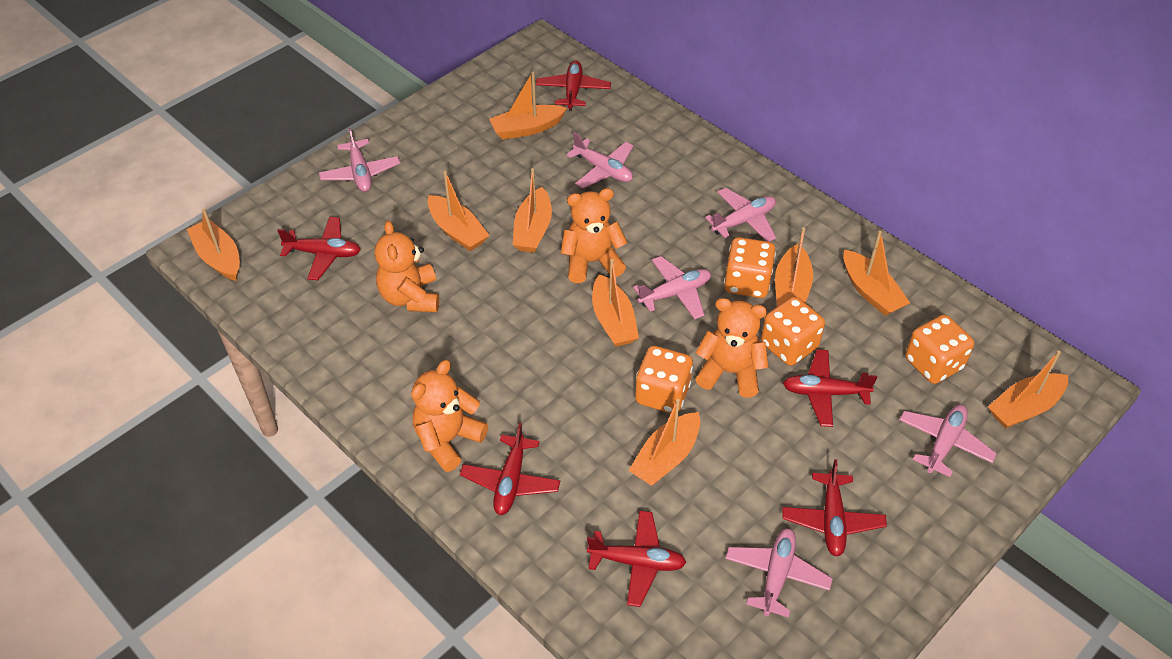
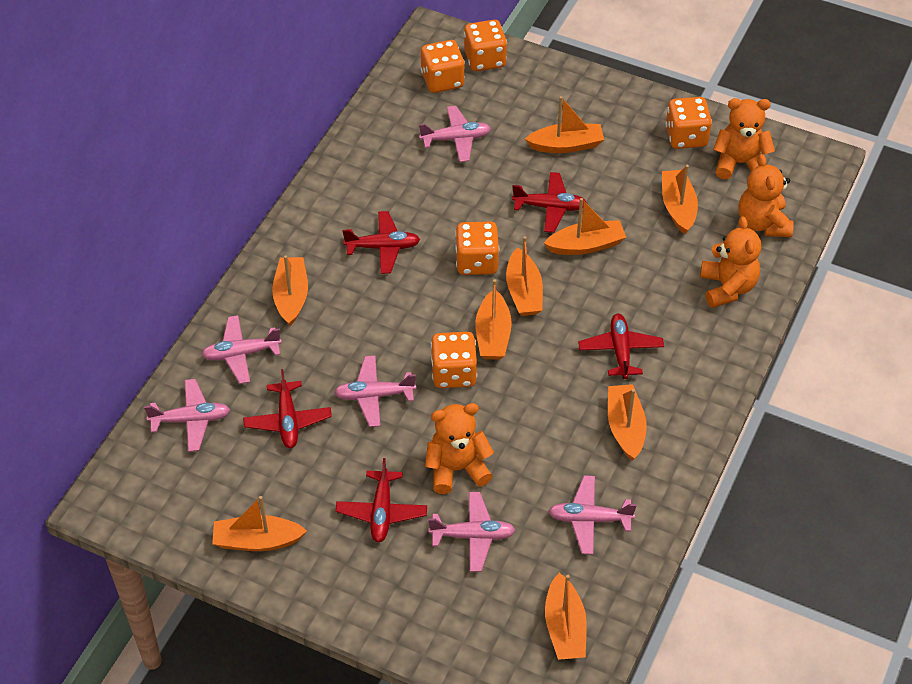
orange dice: 4 -> 5
red plane: 6 -> 5

